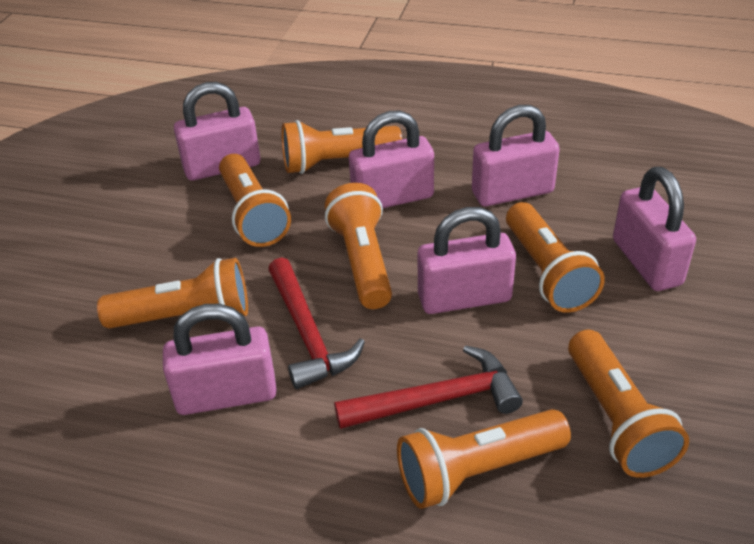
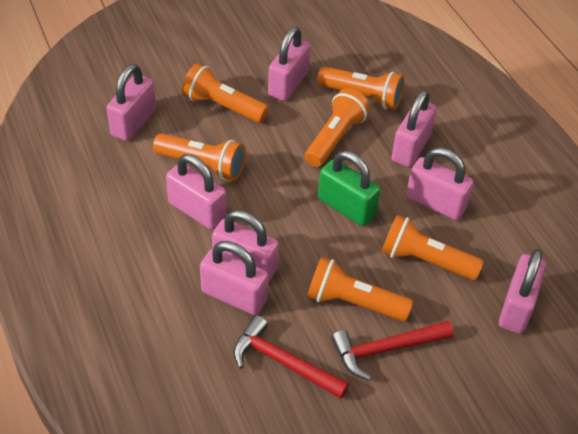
green padlock: 0 -> 1
orange flashlight: 7 -> 6
pink padlock: 6 -> 8

